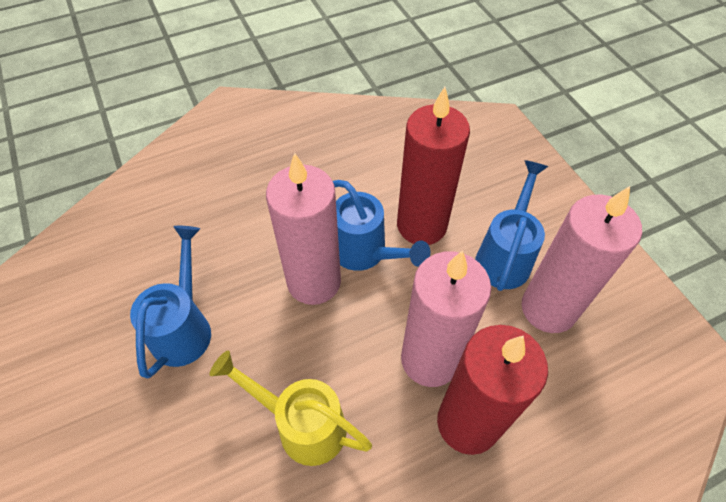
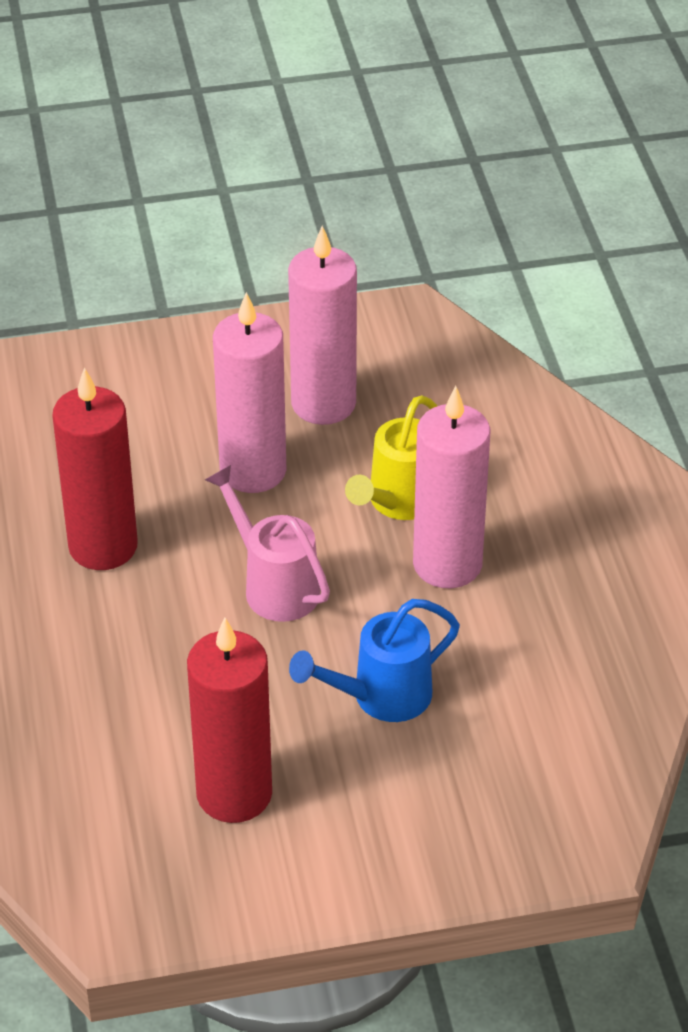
blue watering can: 3 -> 1
pink watering can: 0 -> 1

